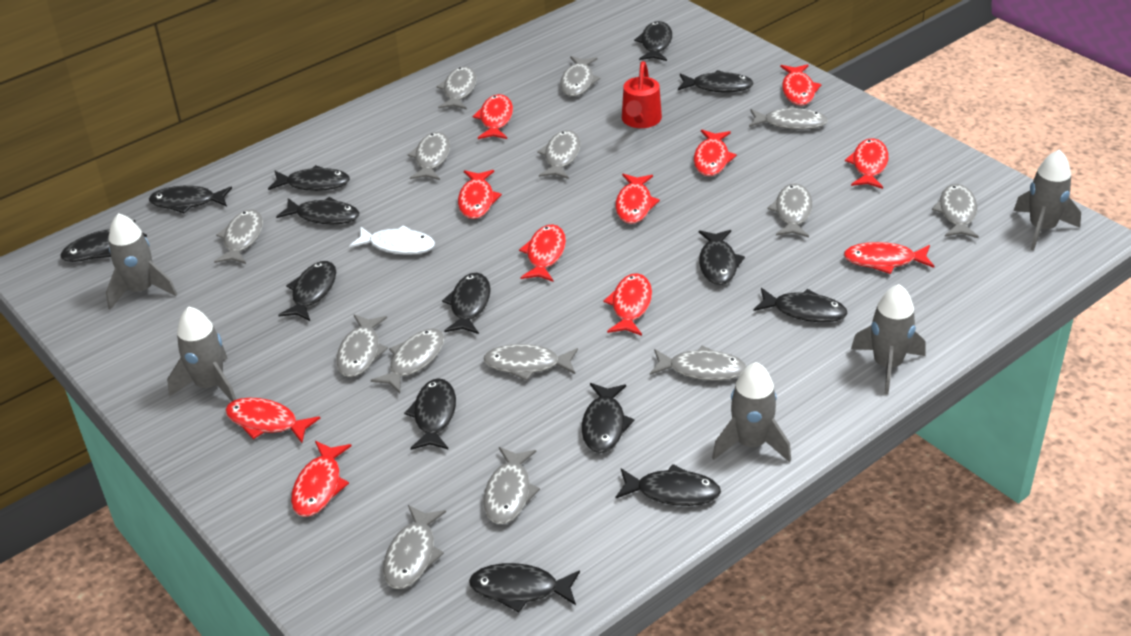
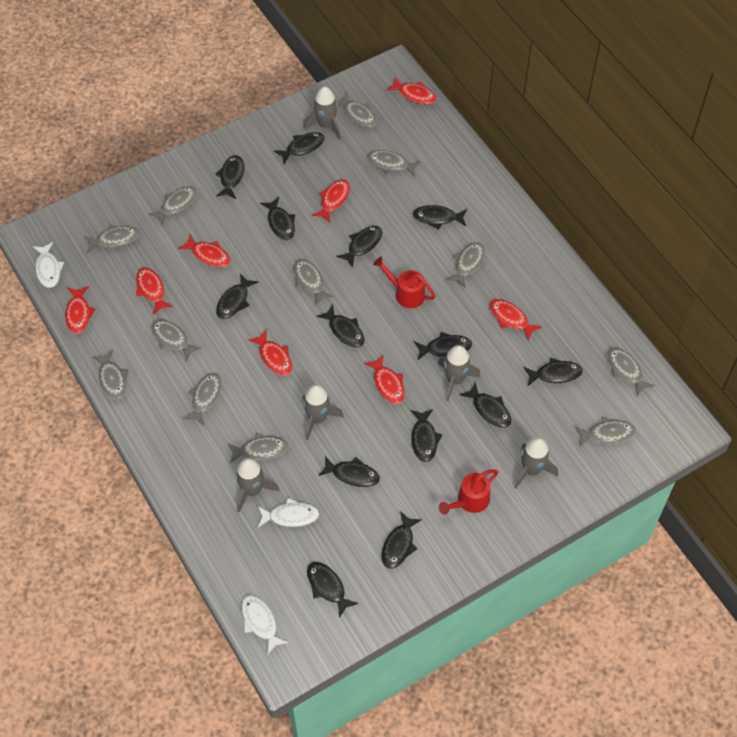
grey fish: 14 -> 12
red fish: 11 -> 8
red watering can: 1 -> 2
white fish: 1 -> 3

